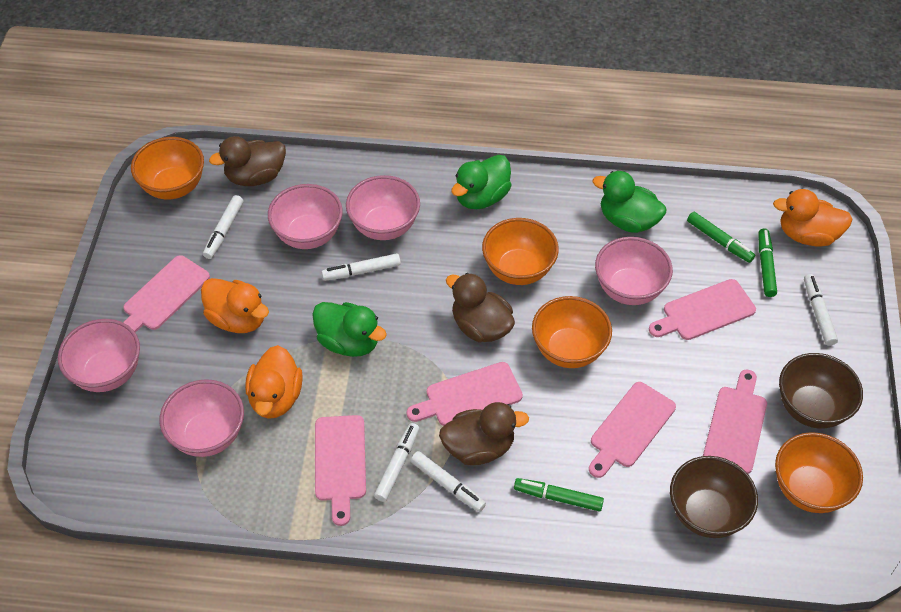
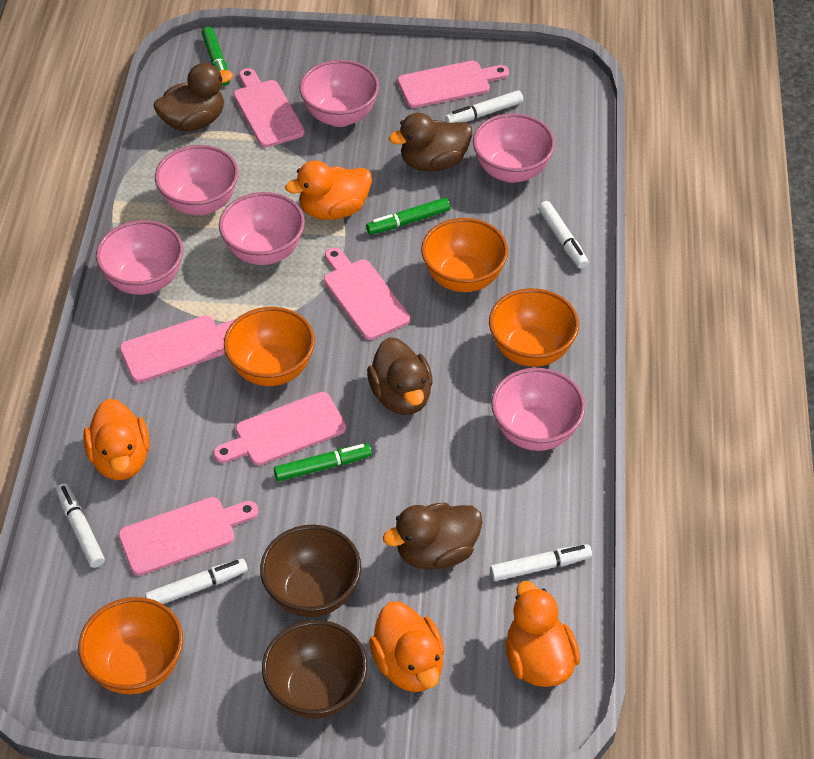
brown duck: 3 -> 4
green duck: 3 -> 0
orange duck: 3 -> 4
pink bowl: 5 -> 6

